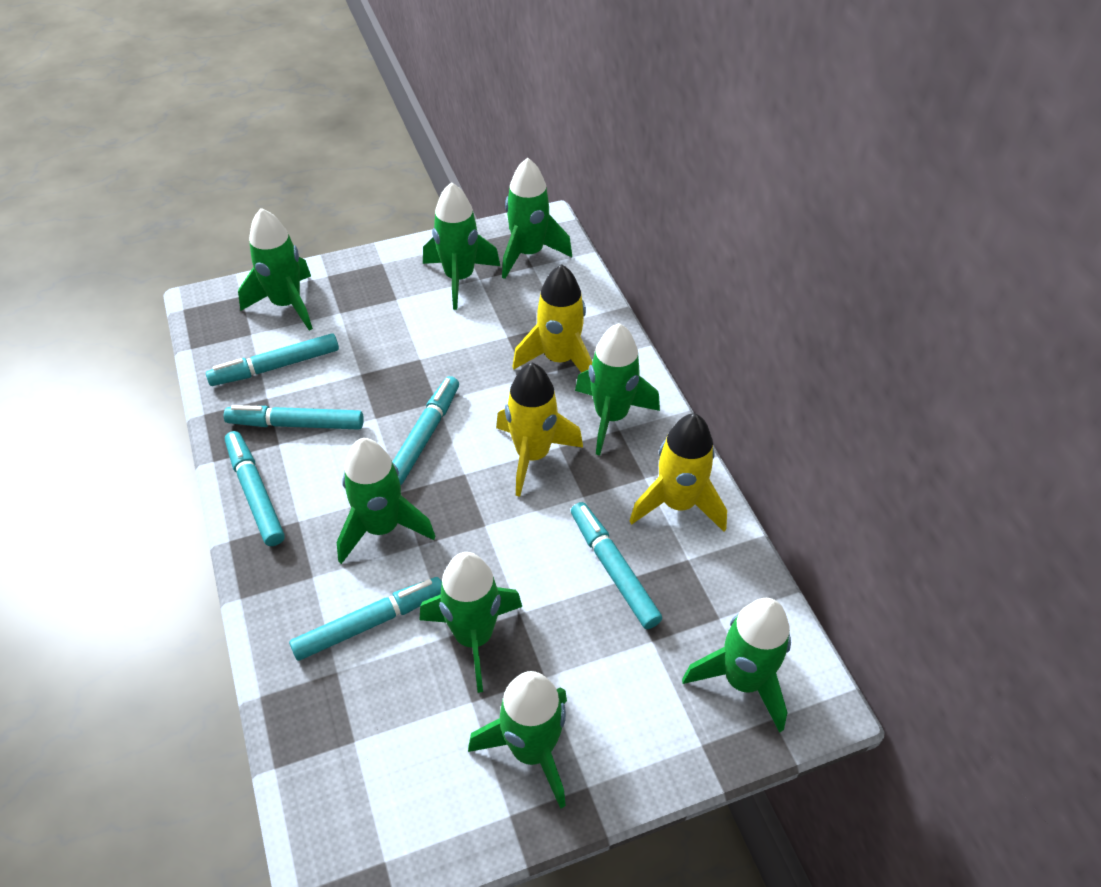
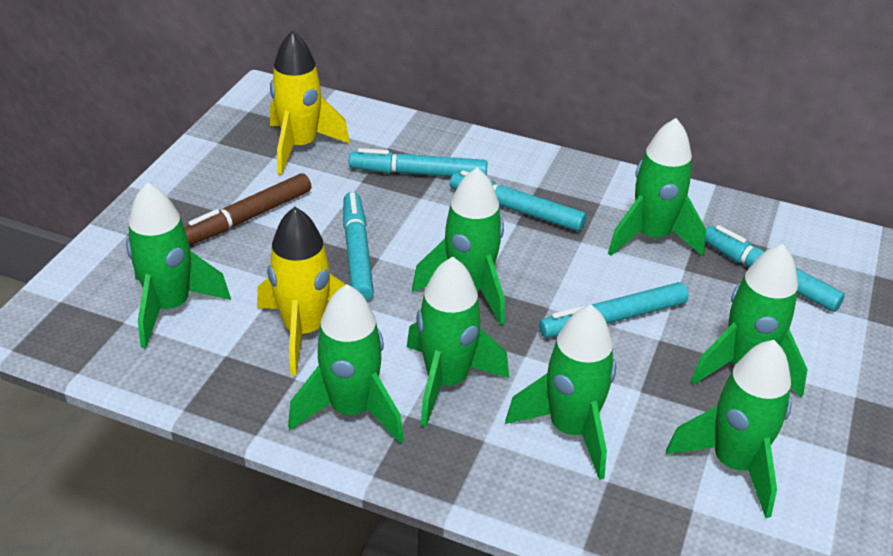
brown marker: 0 -> 1
turquoise marker: 6 -> 5
yellow rocket: 3 -> 2

